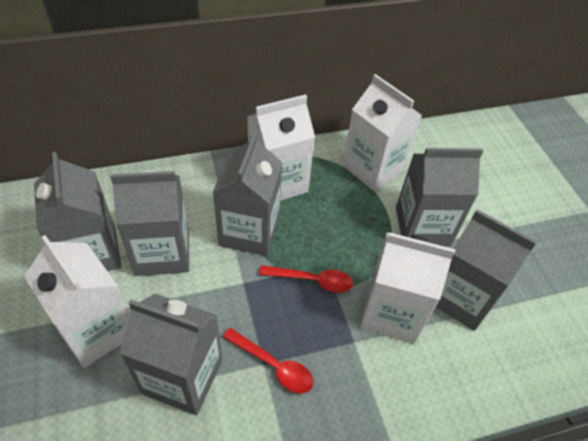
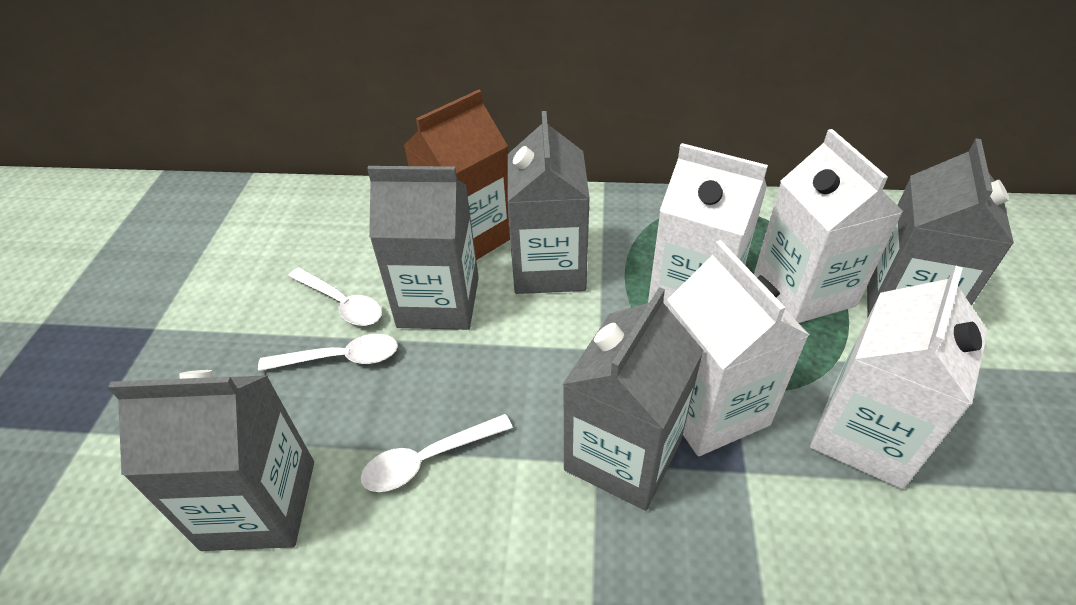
brown carton: 0 -> 1
grey carton: 6 -> 5
red spoon: 2 -> 0
white spoon: 0 -> 3

